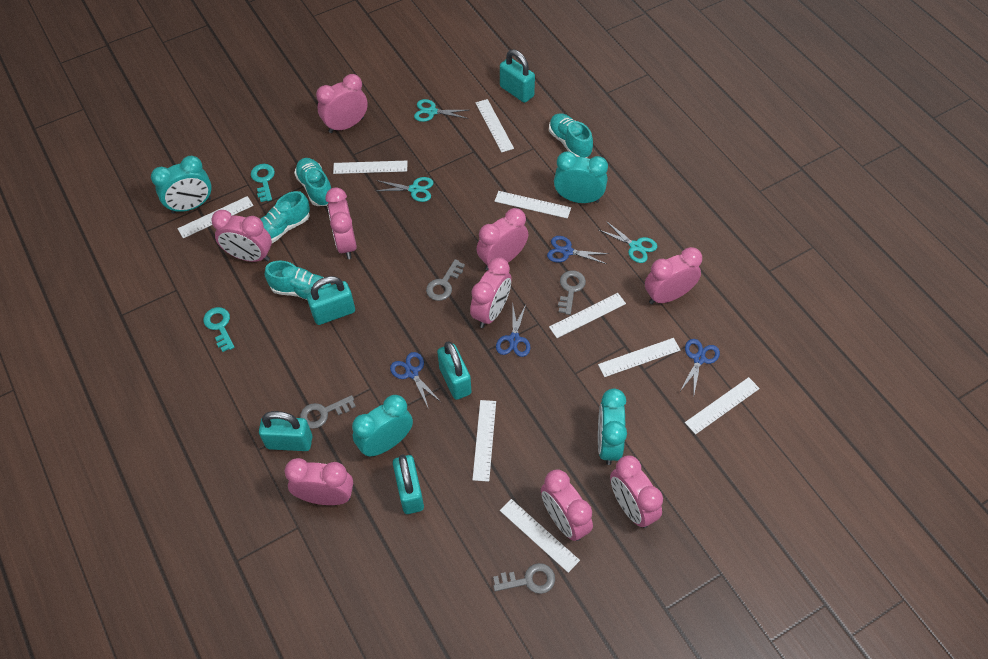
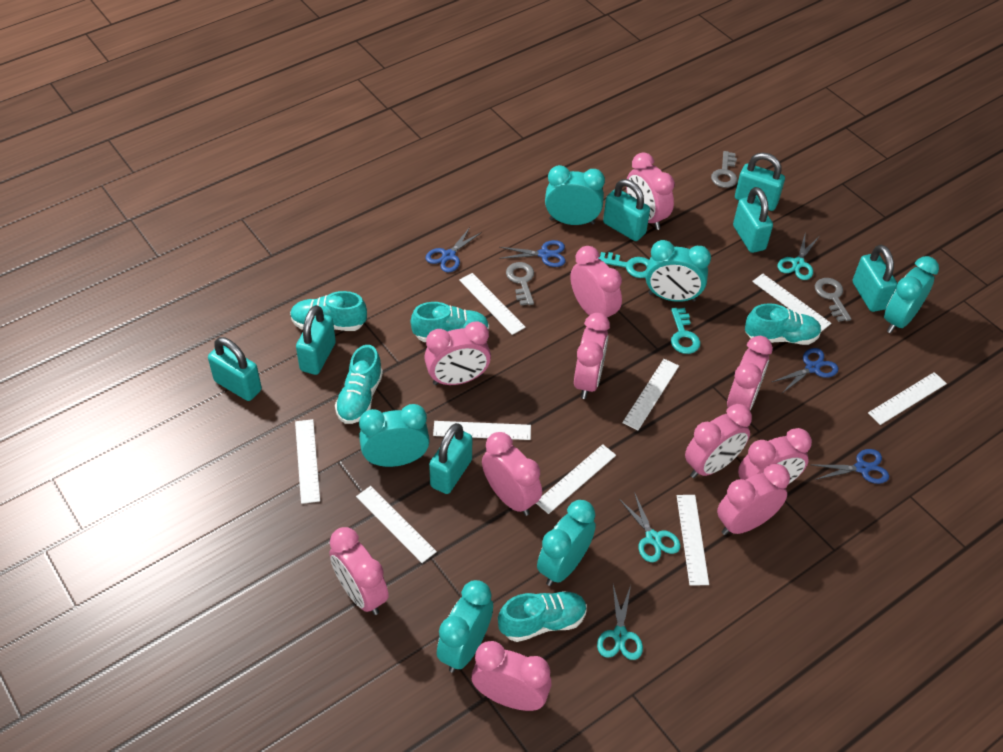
grey key: 4 -> 3
pink clock: 9 -> 11
turquoise clock: 4 -> 6
turquoise padlock: 5 -> 7
turquoise shoe: 4 -> 5

